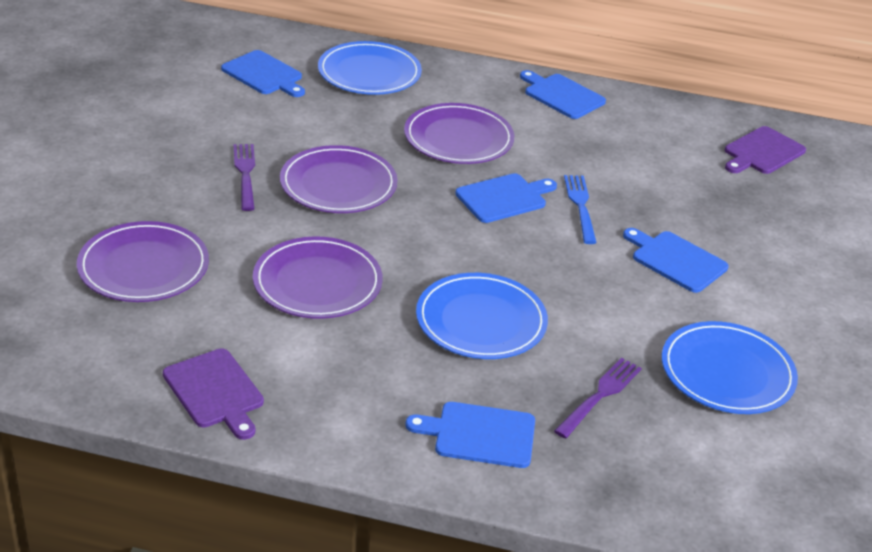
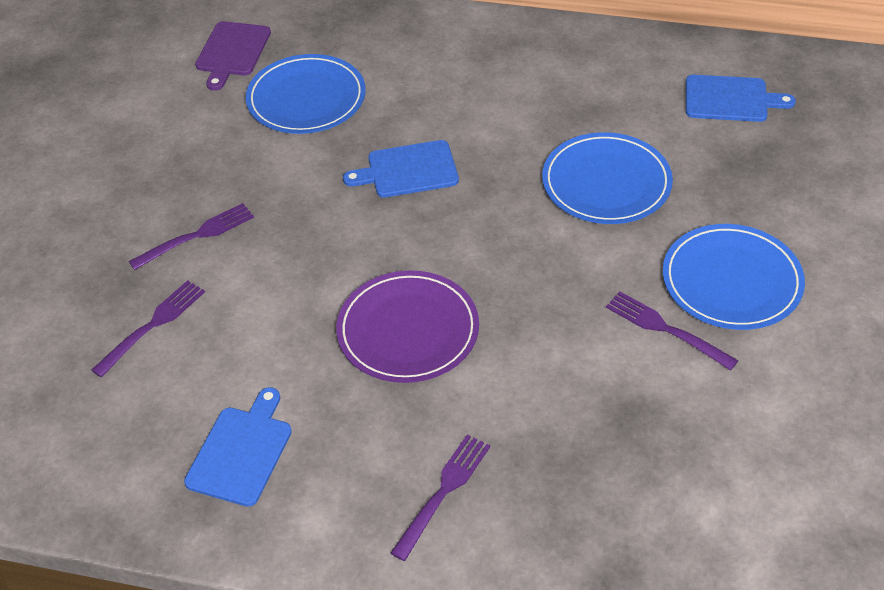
blue cutting board: 5 -> 3
blue fork: 1 -> 0
purple cutting board: 2 -> 1
purple fork: 2 -> 4
purple plate: 4 -> 1

